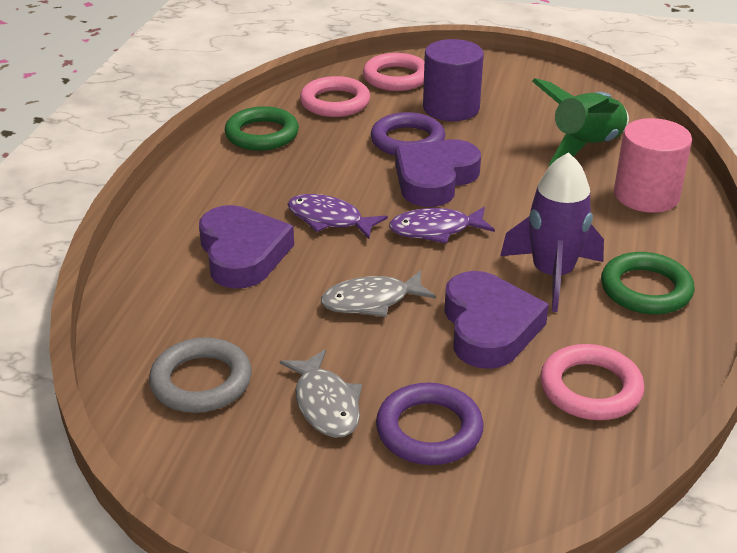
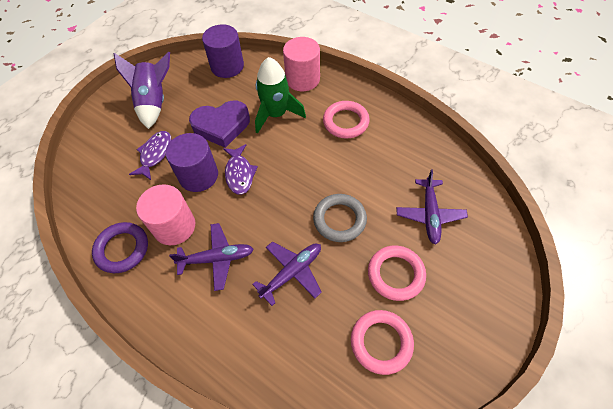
green ring: 2 -> 0
grey fish: 2 -> 0
pink cylinder: 1 -> 2
purple cylinder: 1 -> 2
purple heart: 3 -> 1
purple plane: 0 -> 3
purple ring: 2 -> 1

